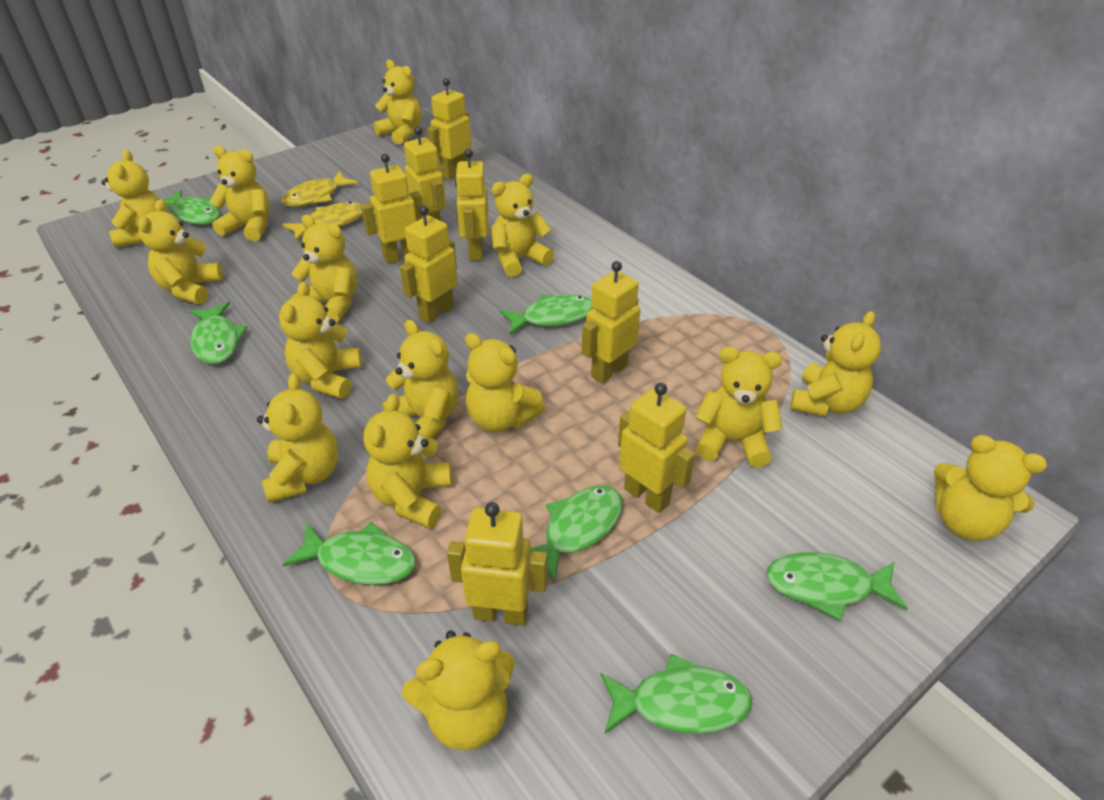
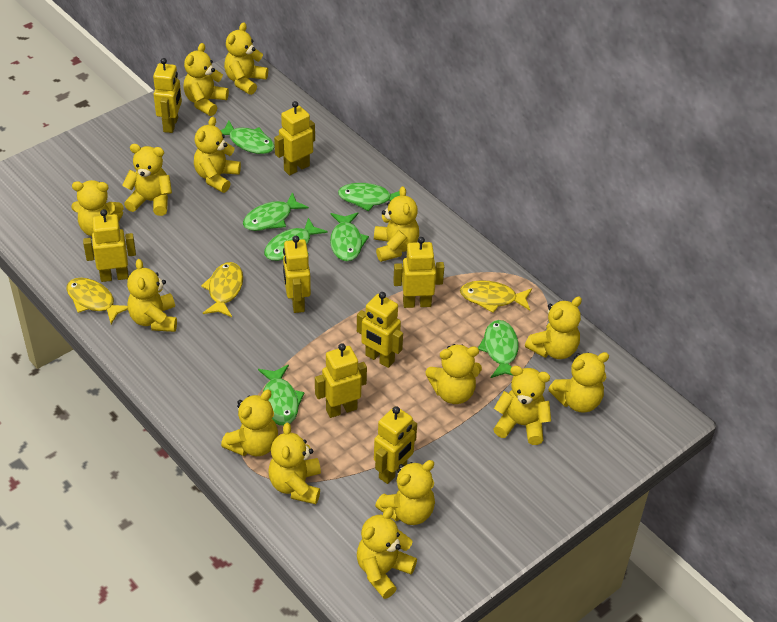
yellow fish: 2 -> 3

